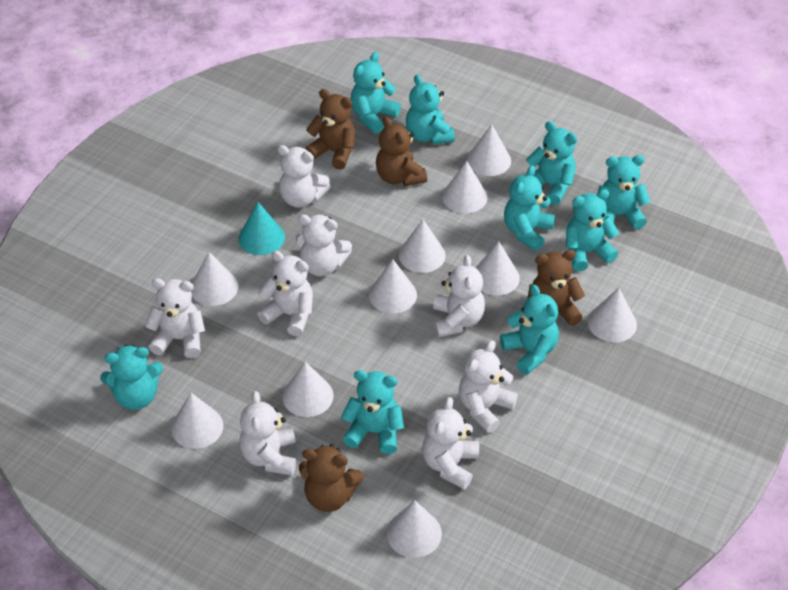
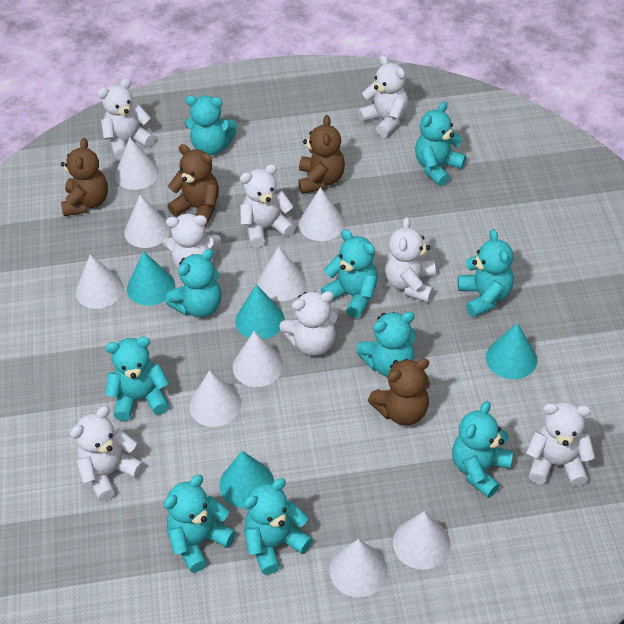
turquoise cone: 1 -> 4
turquoise teddy bear: 9 -> 10
white cone: 10 -> 9

